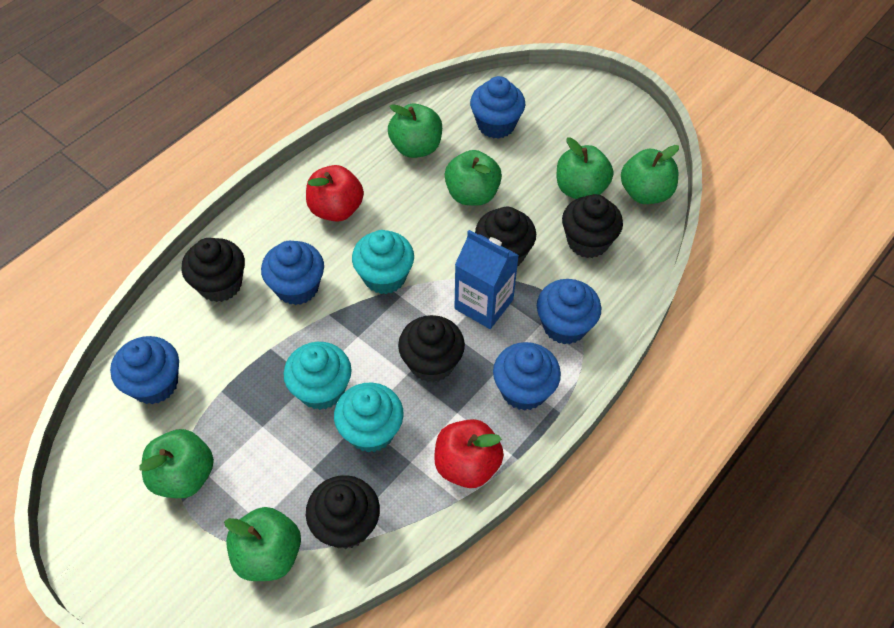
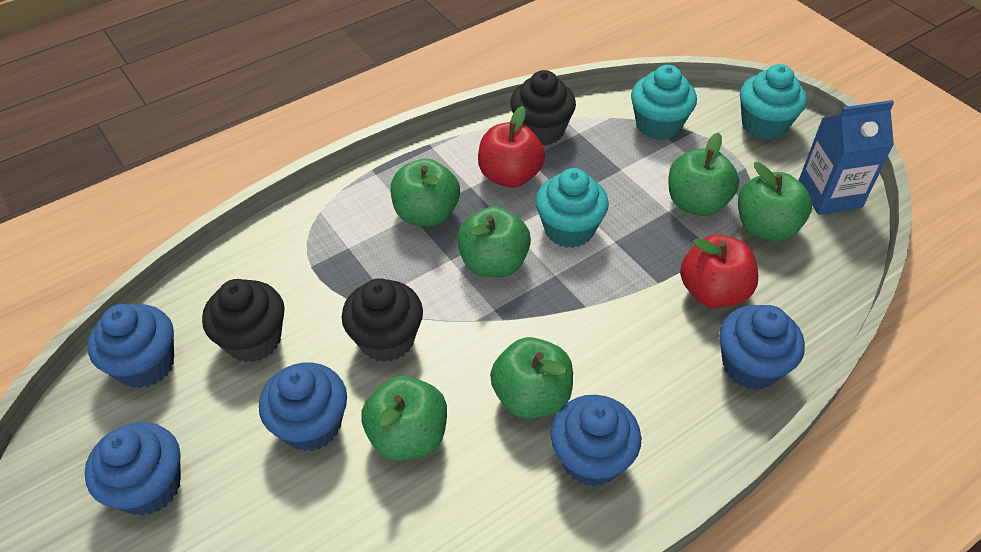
black cupcake: 5 -> 3

